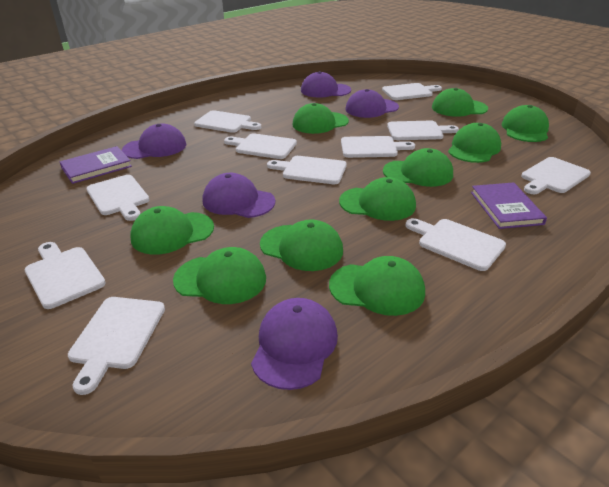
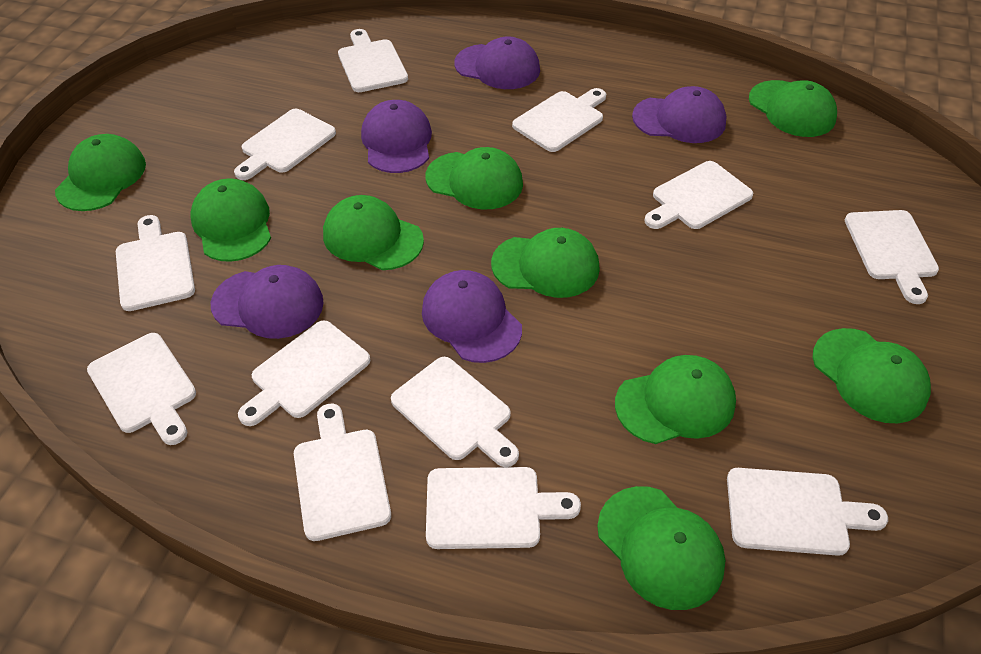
green cap: 10 -> 9
purple book: 2 -> 0
white cutting board: 11 -> 12

